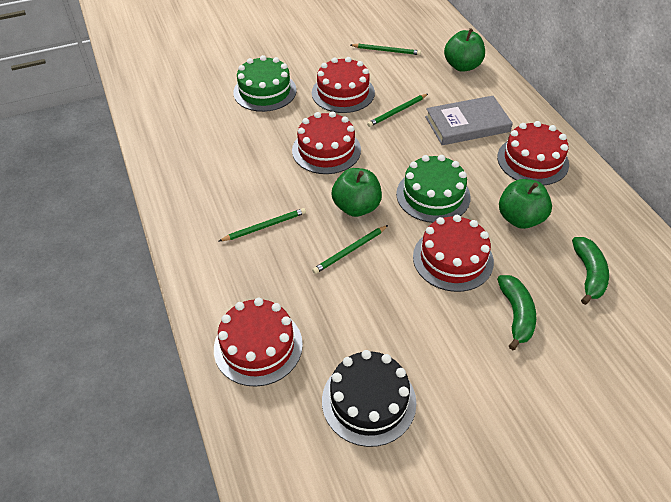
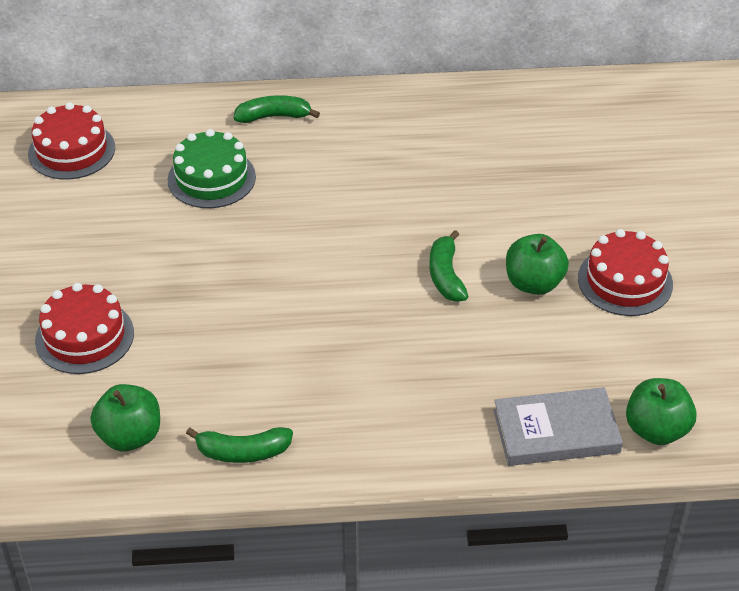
black cake: 1 -> 0
green banana: 2 -> 3
green cake: 2 -> 1
green pencil: 4 -> 0
red cake: 5 -> 3

